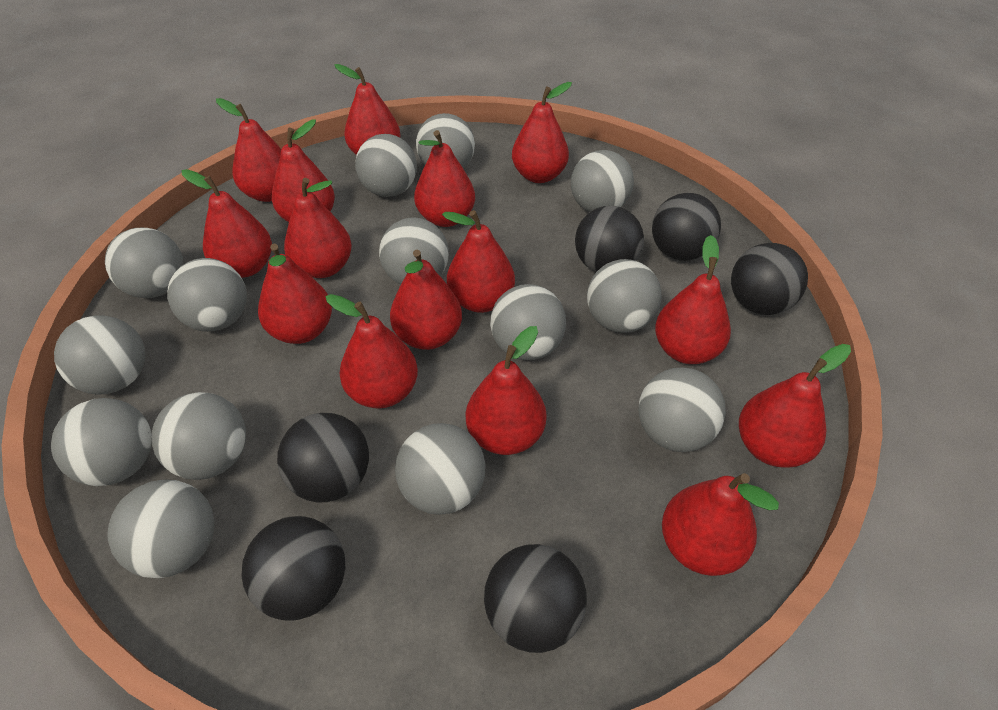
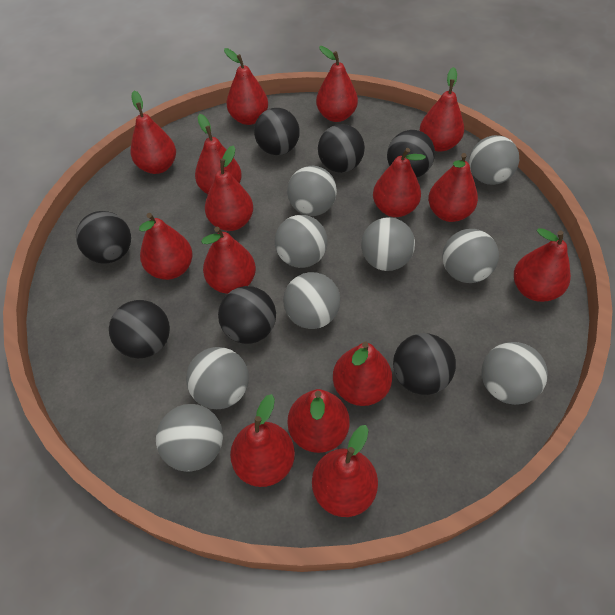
black ball: 6 -> 7
grey ball: 14 -> 9

